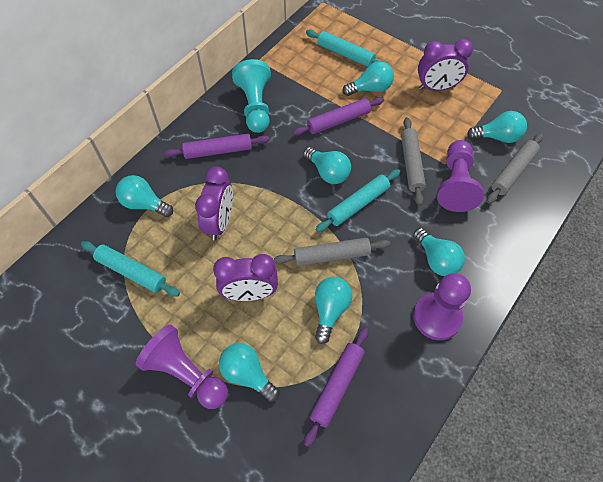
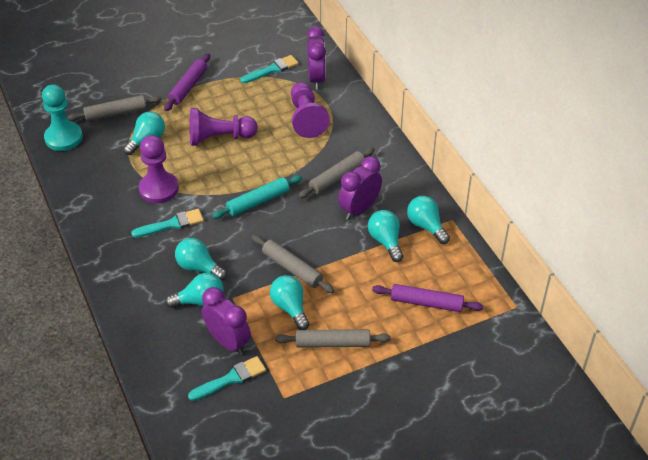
grey rolling pin: 3 -> 4
purple rolling pin: 3 -> 2
turquoise brush: 0 -> 3
turquoise light bulb: 7 -> 6
turquoise rolling pin: 3 -> 1

